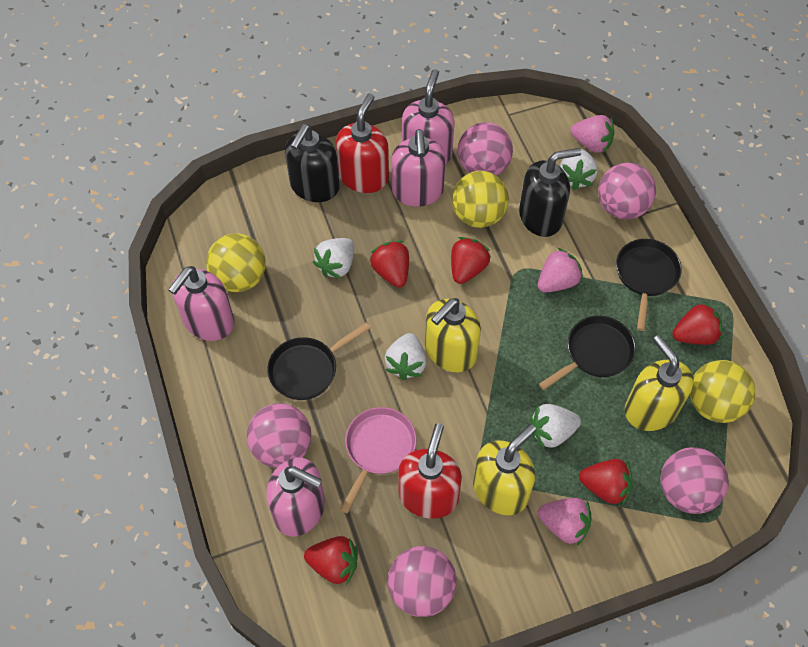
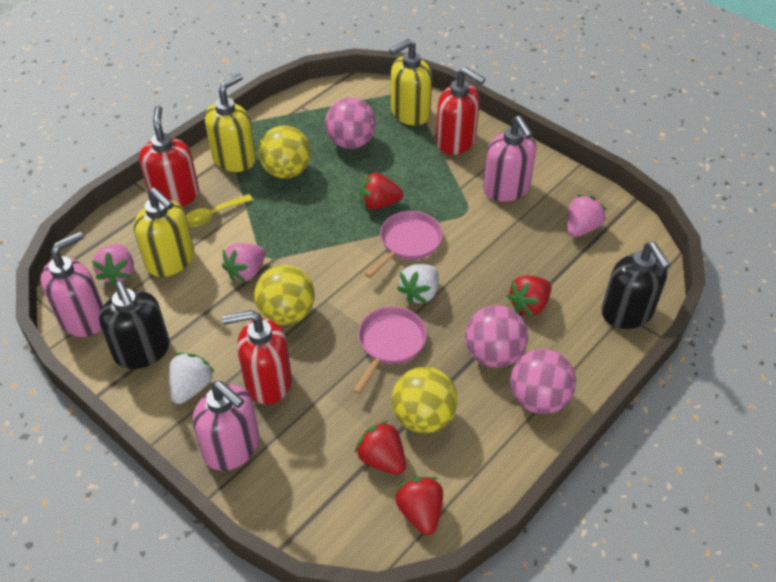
black pan: 3 -> 0
pink ball: 5 -> 3
pink pan: 1 -> 2
pink soap dispenser: 4 -> 3
red soap dispenser: 2 -> 3
red strawberry: 5 -> 4
white strawberry: 4 -> 2
yellow spoon: 0 -> 1

